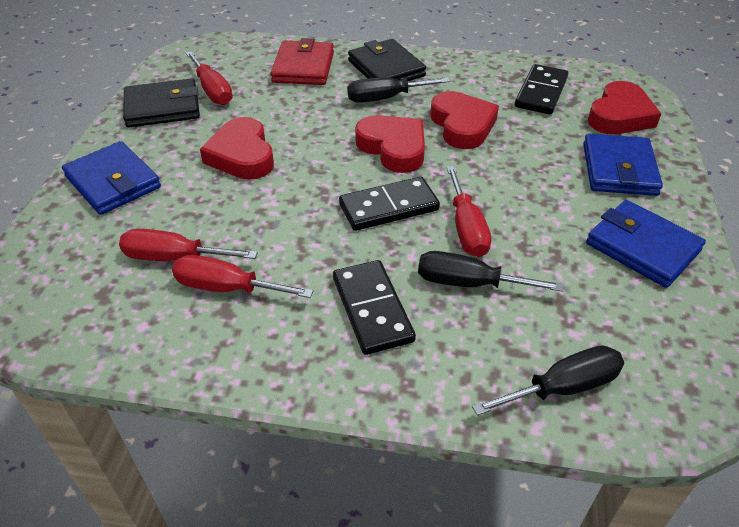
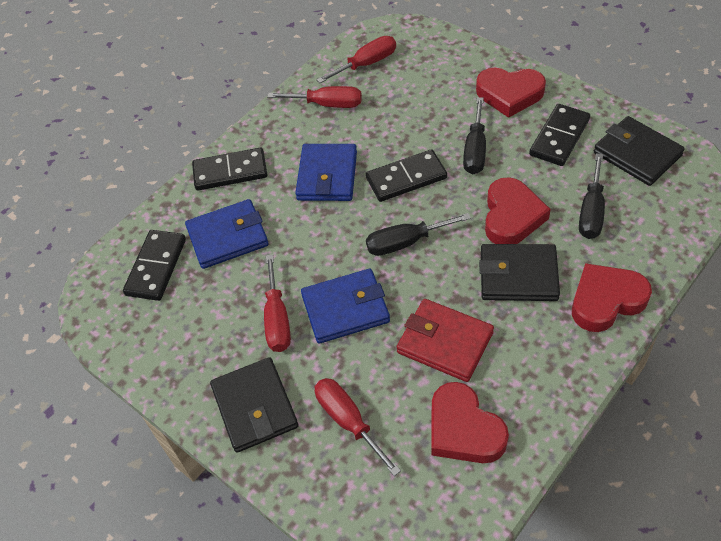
black domino: 3 -> 4
black wallet: 2 -> 3

